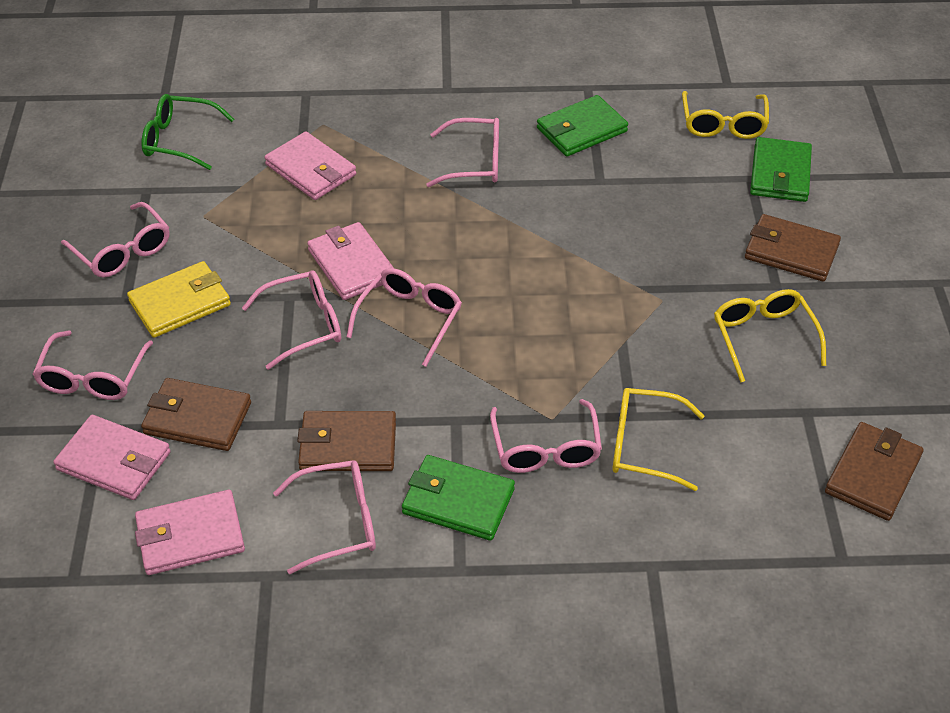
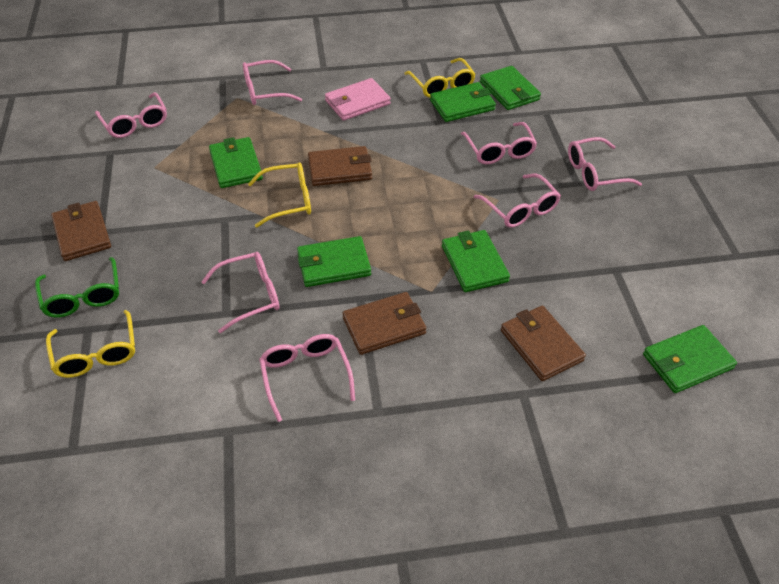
green wallet: 3 -> 6
pink wallet: 4 -> 1
yellow wallet: 1 -> 0

